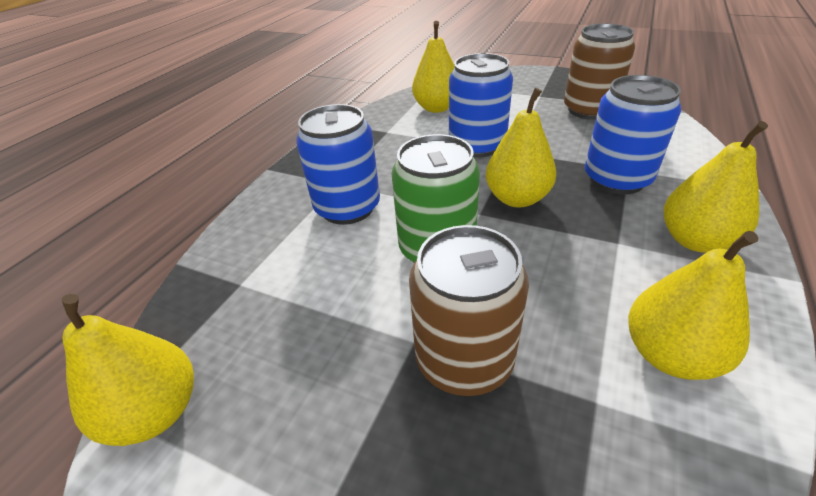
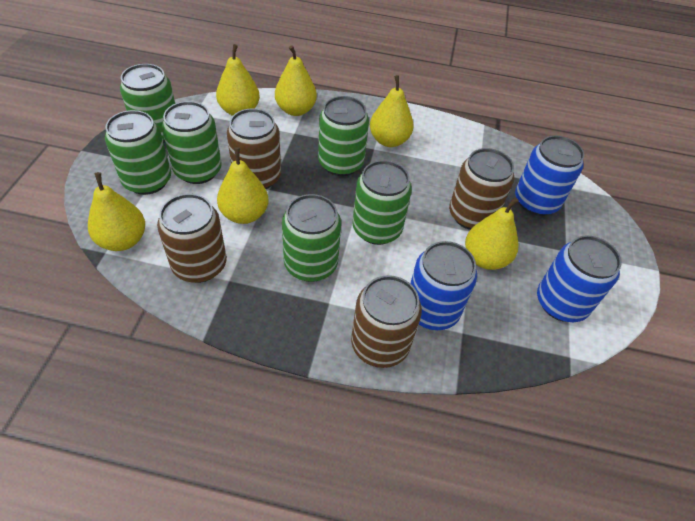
brown can: 2 -> 4
green can: 1 -> 6
yellow pear: 5 -> 6

